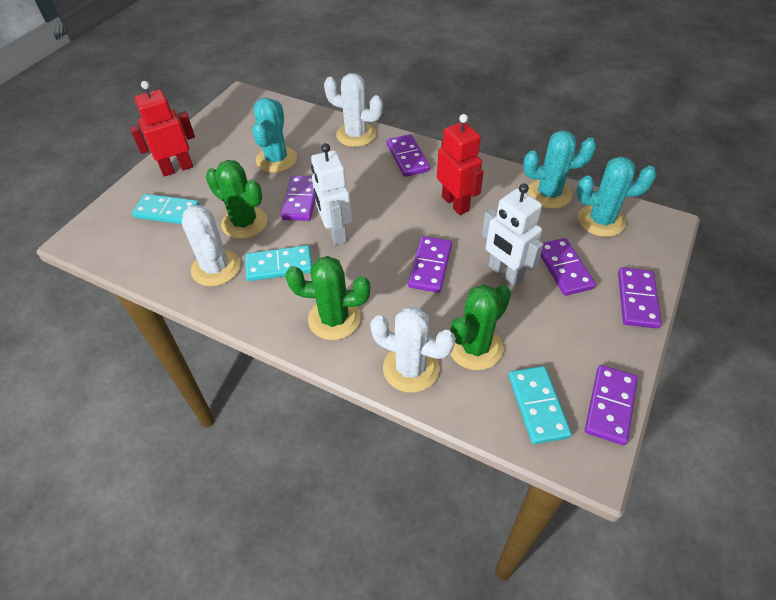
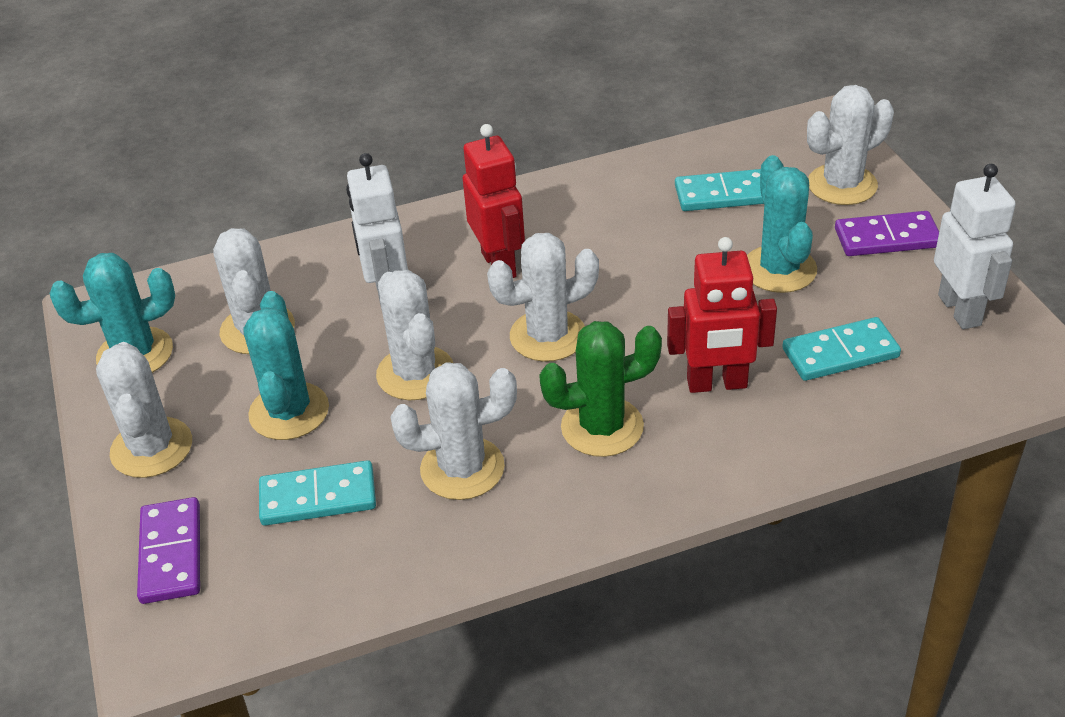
green cactus: 3 -> 1
purple domino: 6 -> 2
white cactus: 3 -> 6

